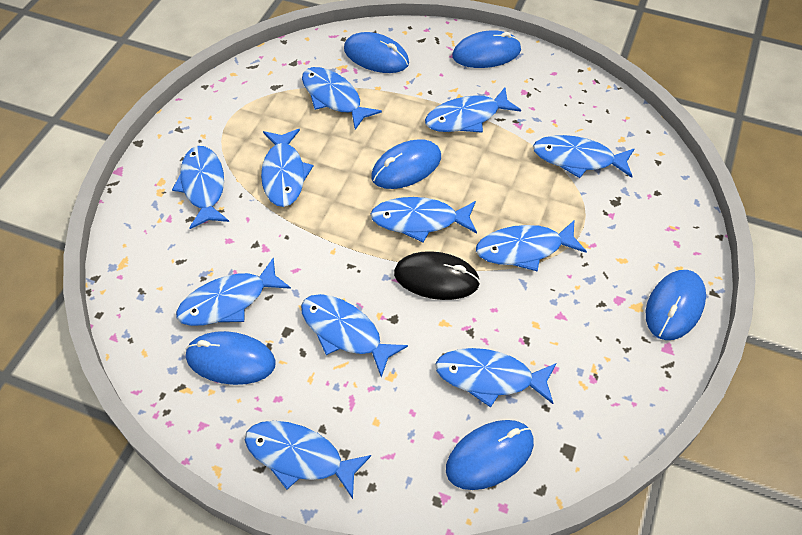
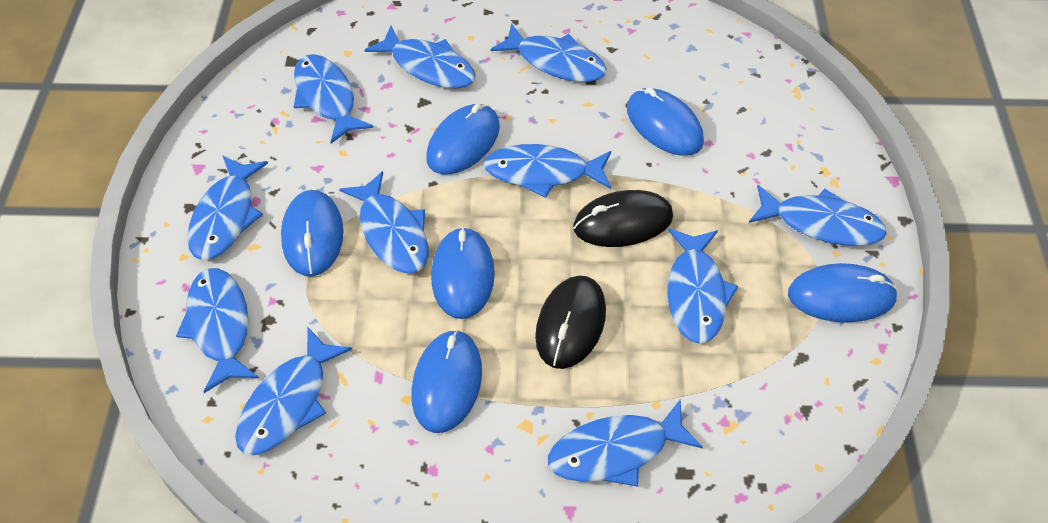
black mouse: 1 -> 2

